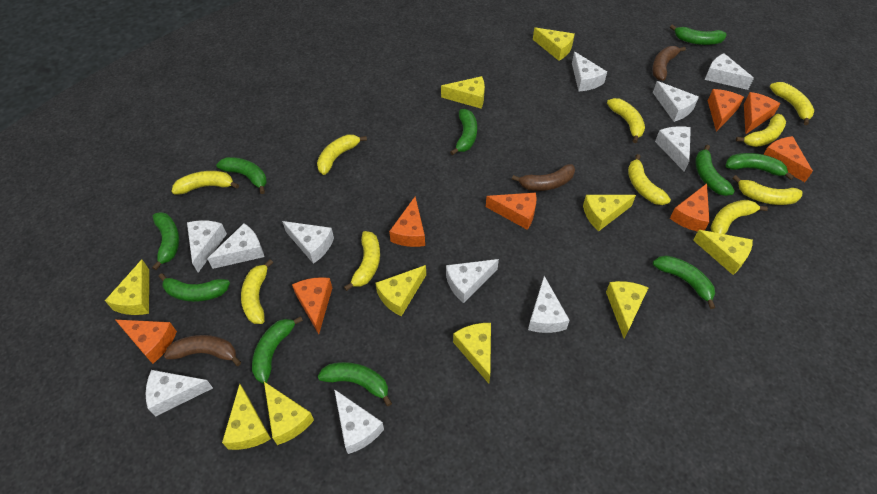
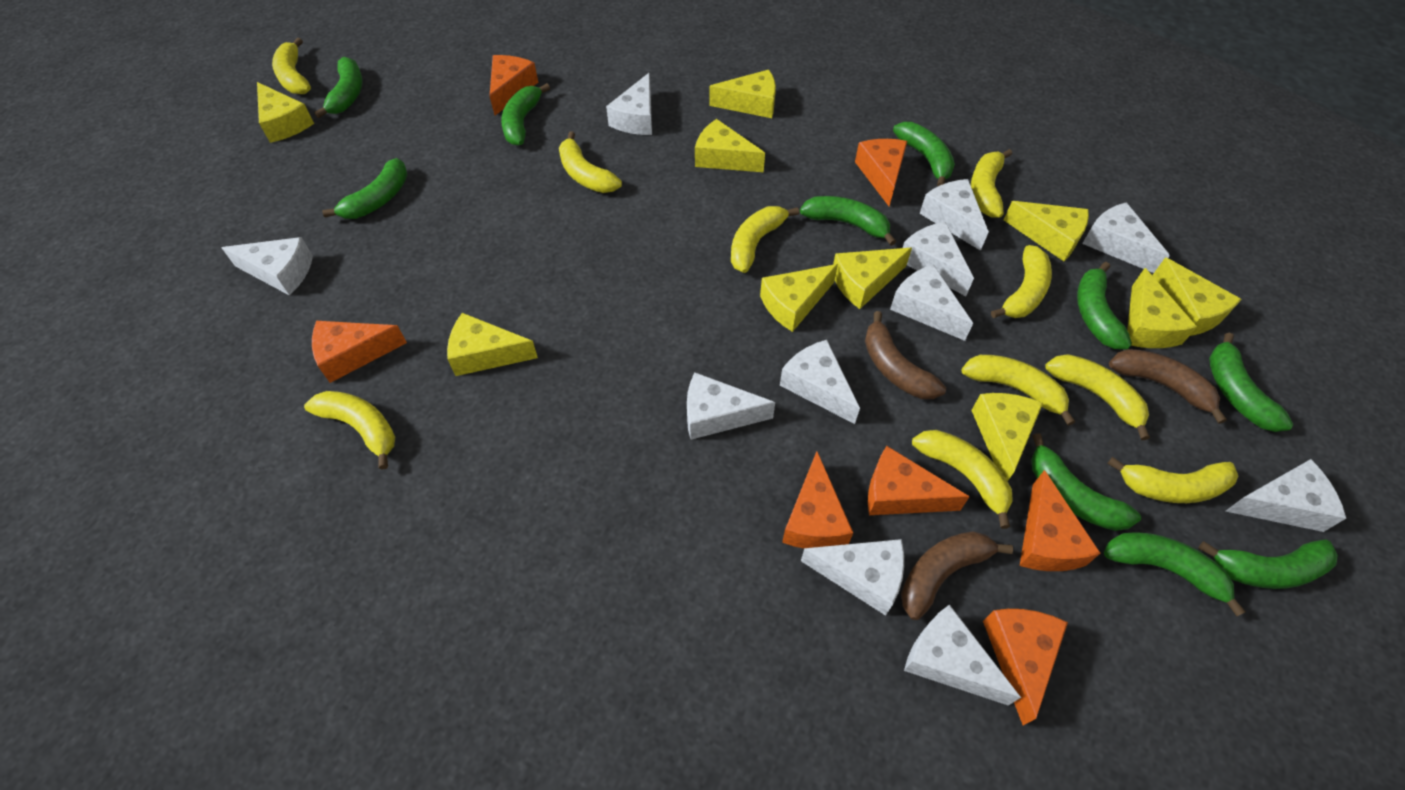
orange cheese: 8 -> 7

